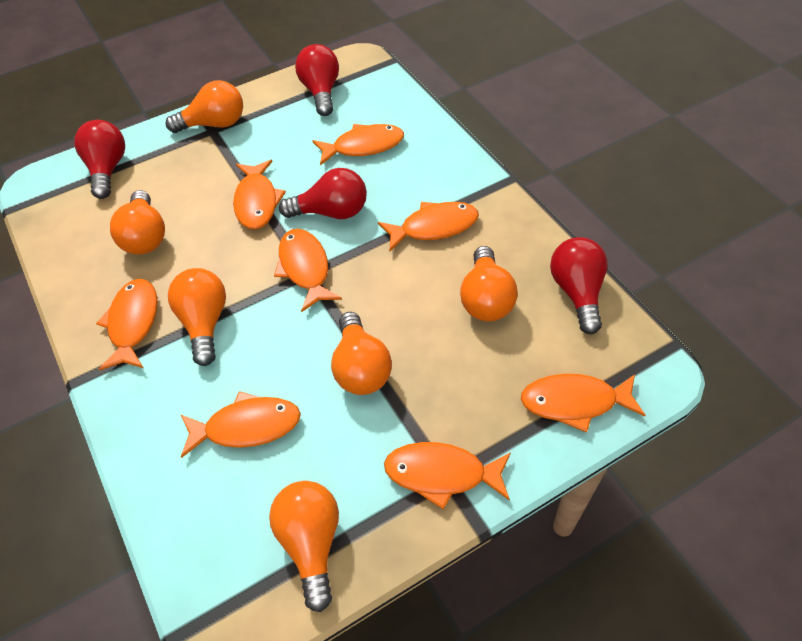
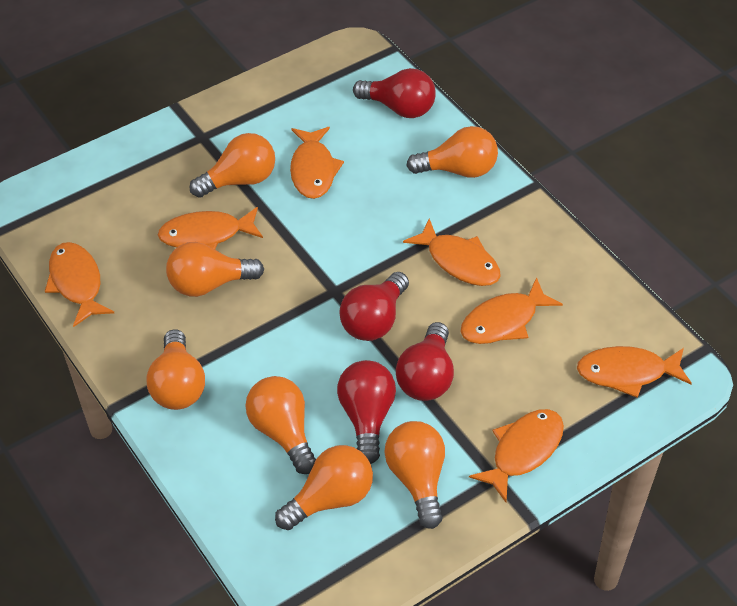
orange fish: 8 -> 7
orange light bulb: 6 -> 7

